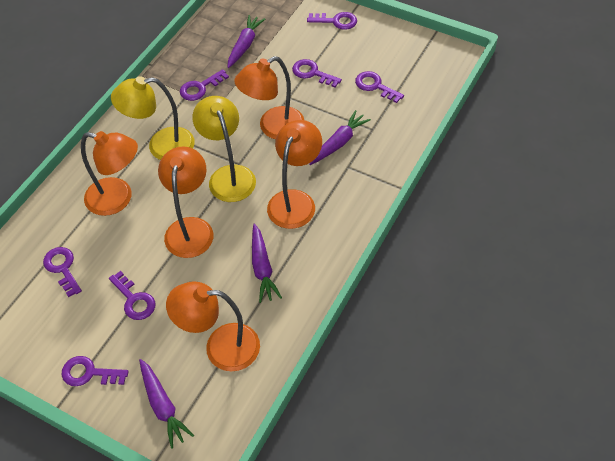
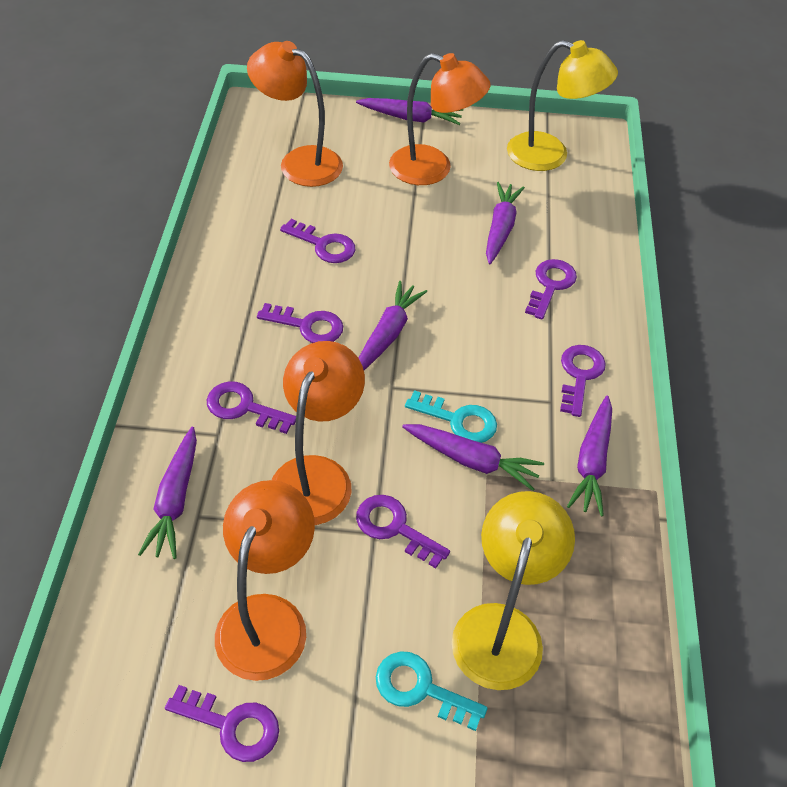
orange lamp: 5 -> 4
purple carrot: 4 -> 6
turquoise key: 0 -> 2

